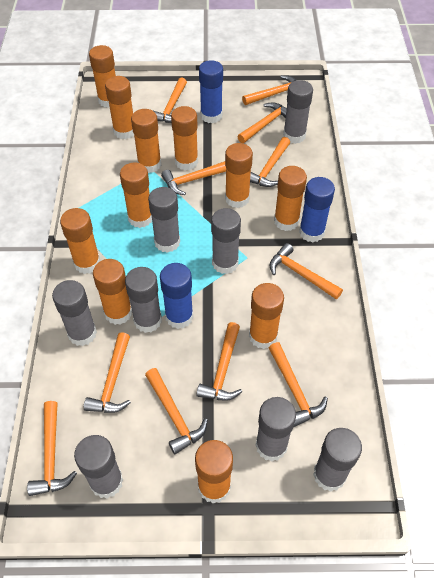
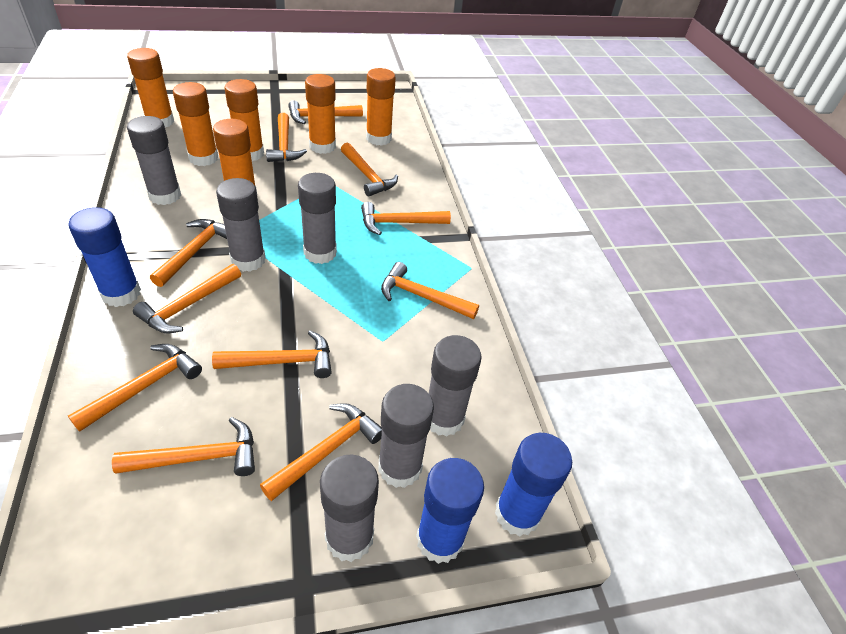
grey glue stick: 8 -> 6
orange glue stick: 11 -> 6

